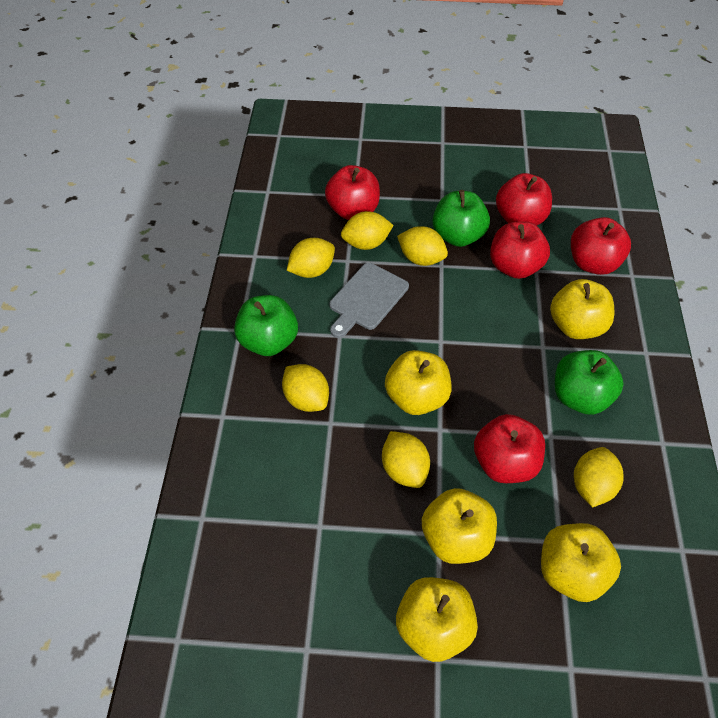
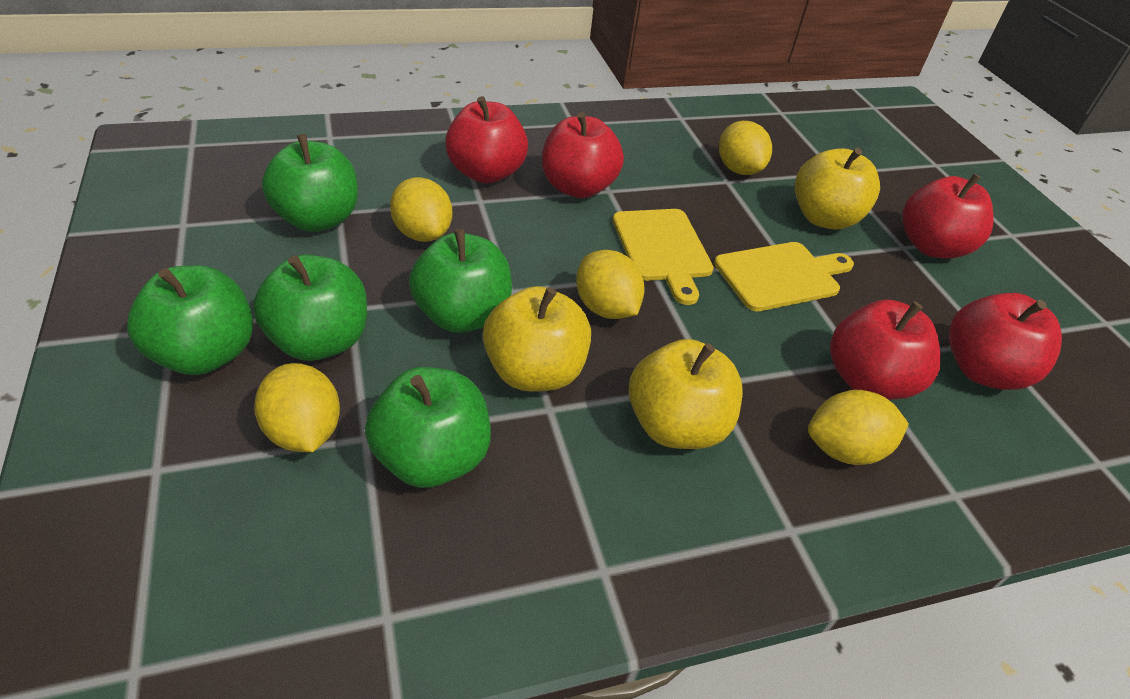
green apple: 3 -> 5
grey cutting board: 1 -> 0
yellow apple: 5 -> 3
yellow cutting board: 0 -> 2
yellow lemon: 6 -> 5

